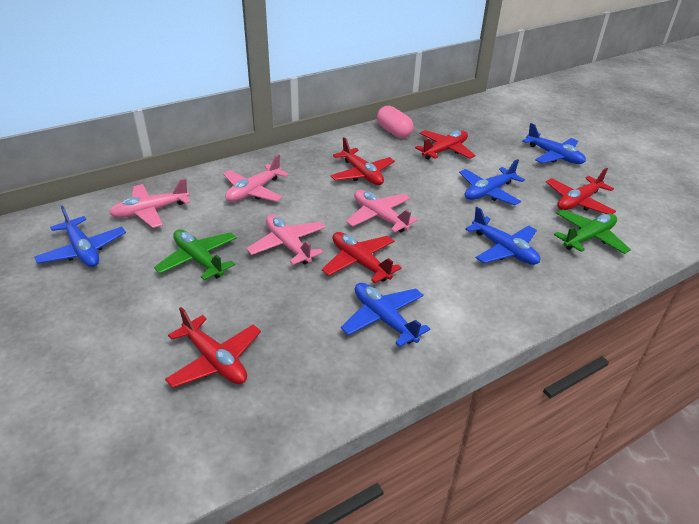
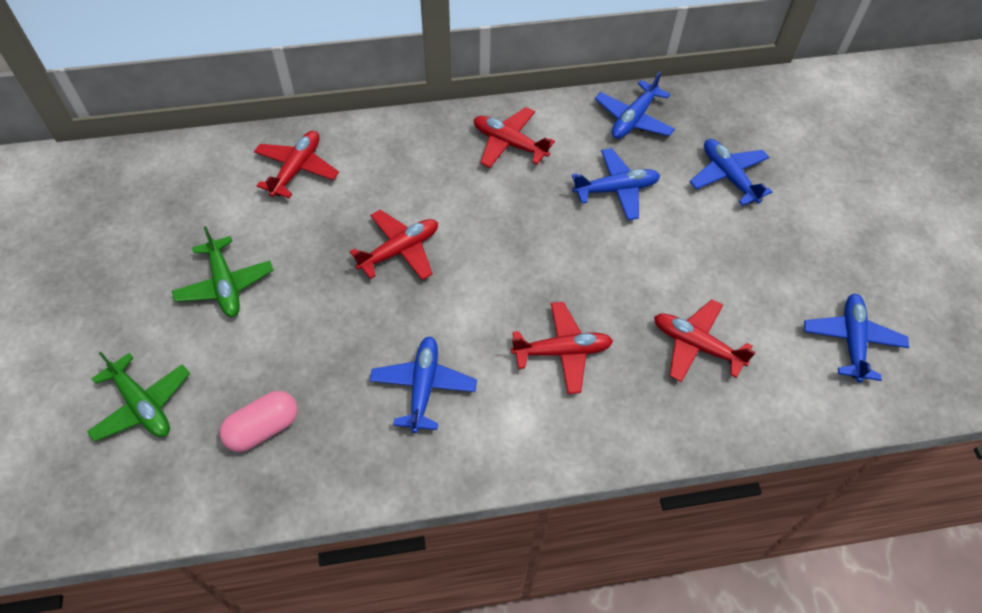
pink plane: 4 -> 0

